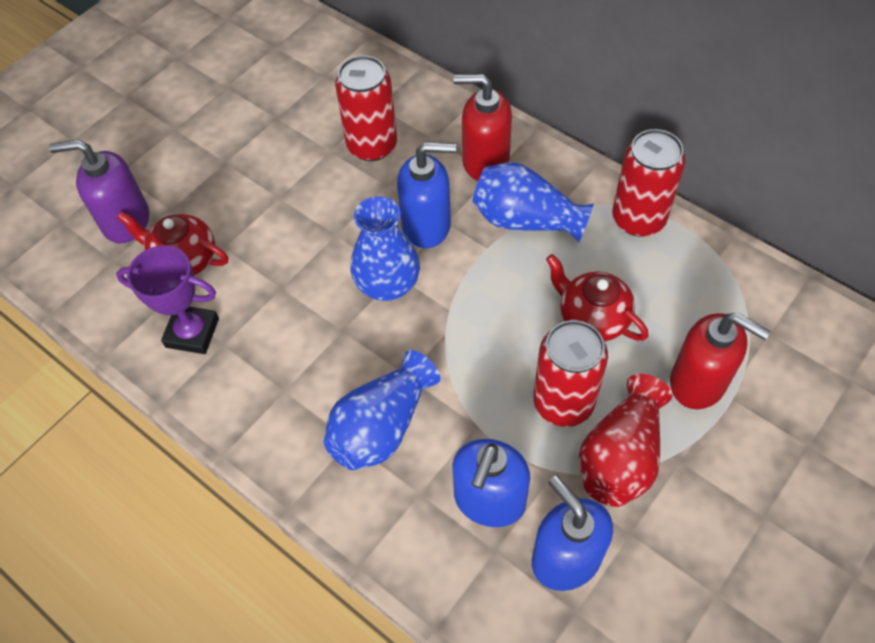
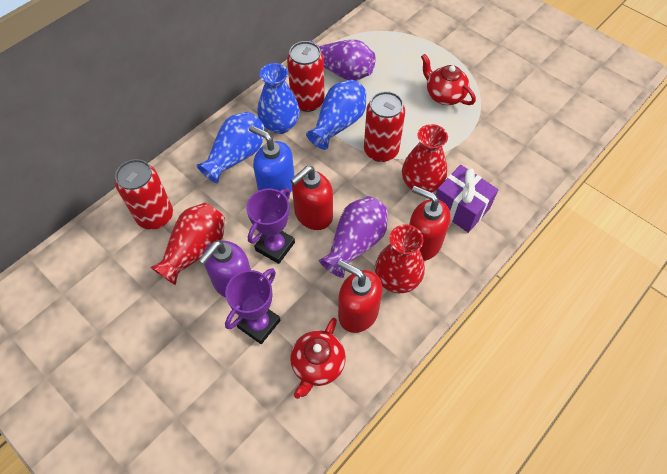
blue soap dispenser: 3 -> 1
purple gift: 0 -> 1
purple trophy: 1 -> 2
purple vase: 0 -> 2
red soap dispenser: 2 -> 3
red vase: 1 -> 3

